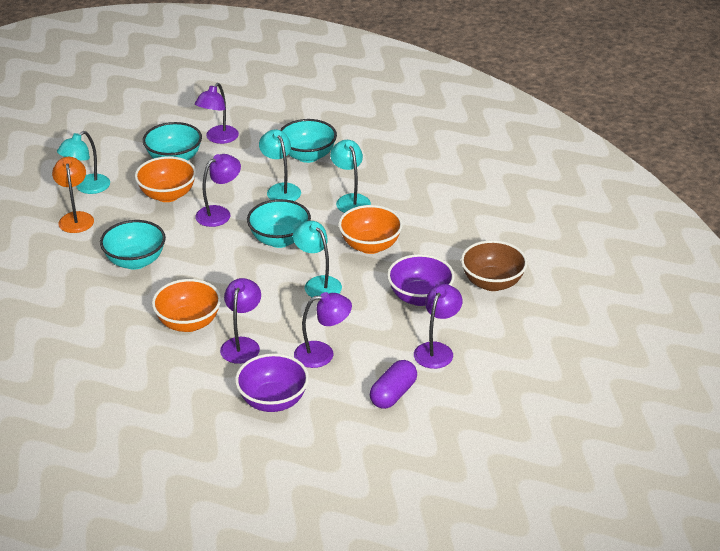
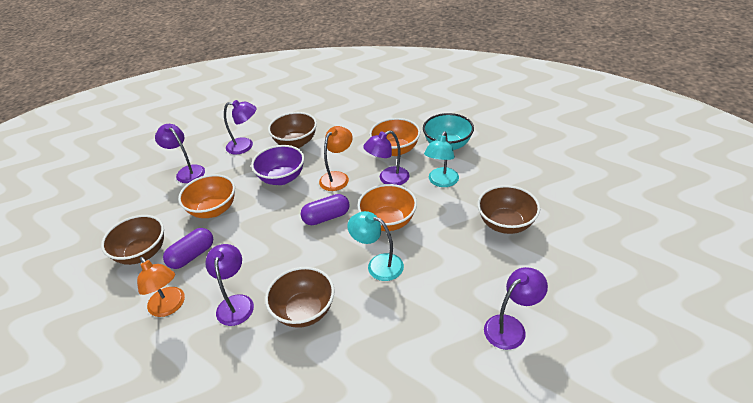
brown bowl: 1 -> 4
orange lamp: 1 -> 2
purple bowl: 2 -> 1
purple capsule: 1 -> 2
turquoise bowl: 4 -> 1
turquoise lamp: 4 -> 2

